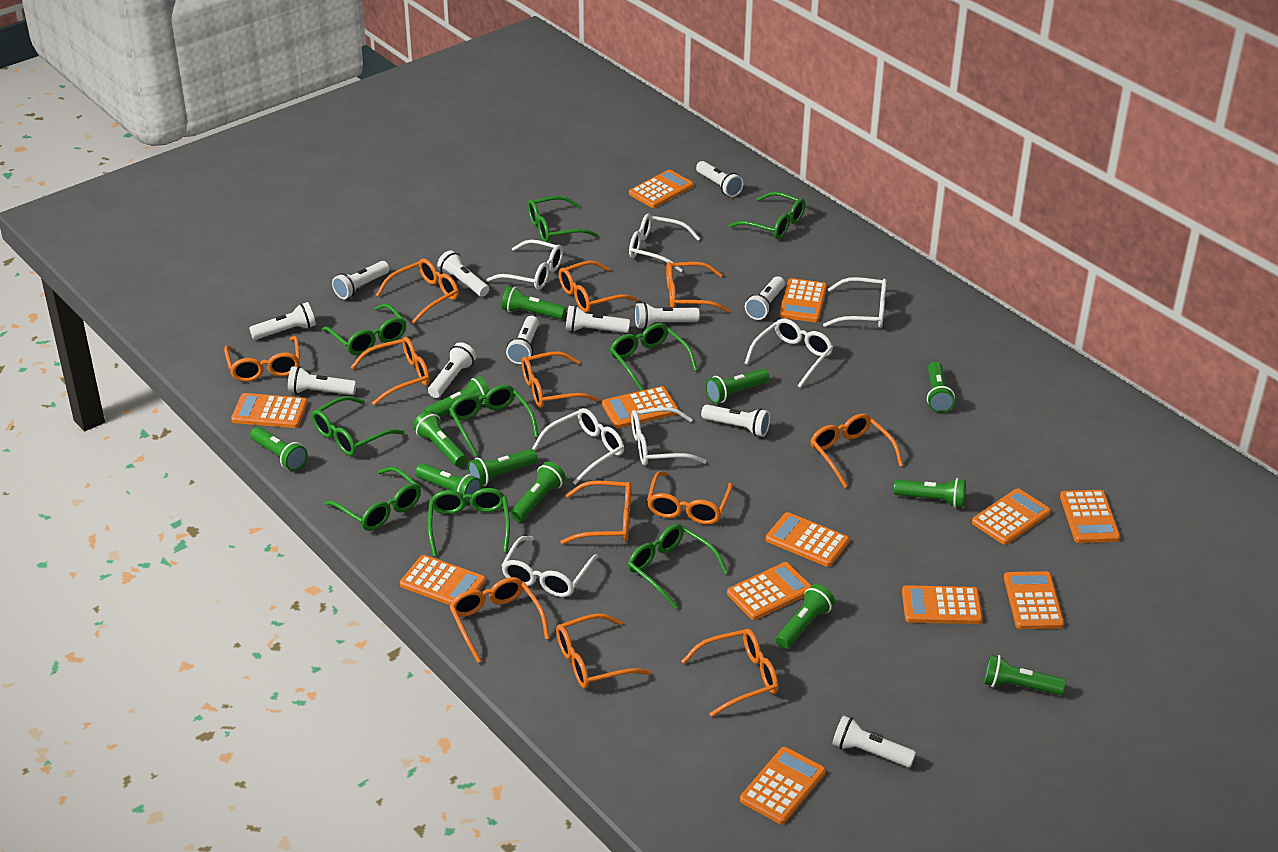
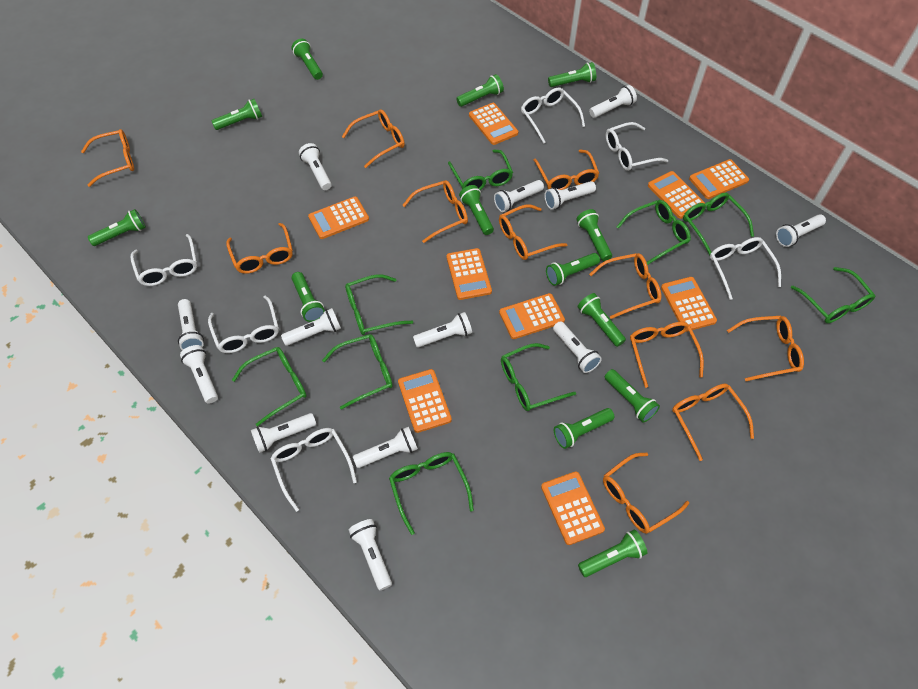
green flashlight: 12 -> 13
orange calculator: 12 -> 9
orange glasses: 12 -> 11
white flashlight: 12 -> 13
white glasses: 7 -> 6

